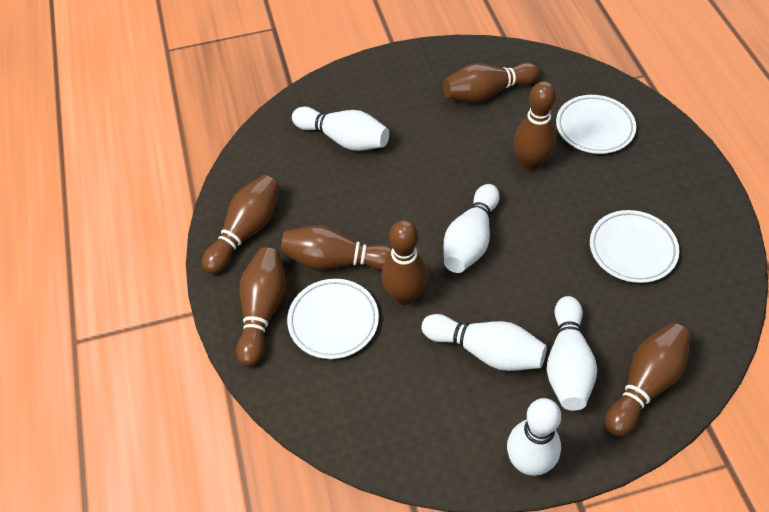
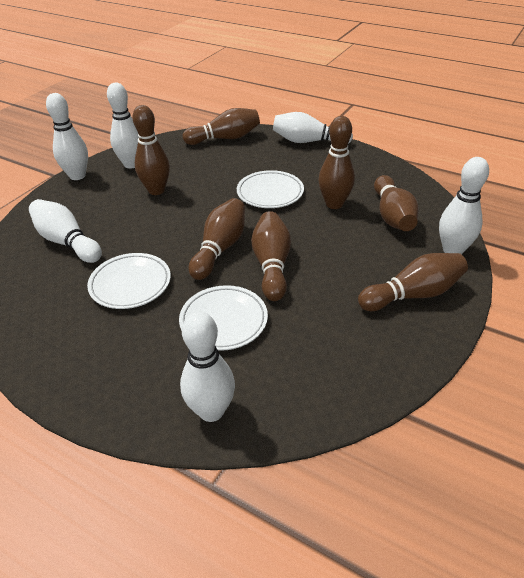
white bowling pin: 5 -> 6

